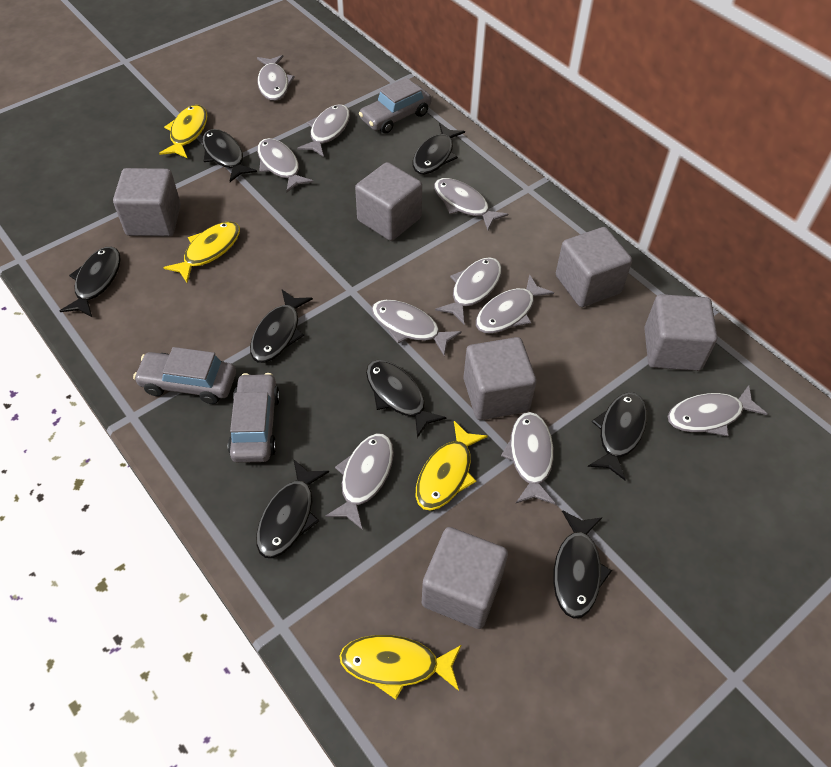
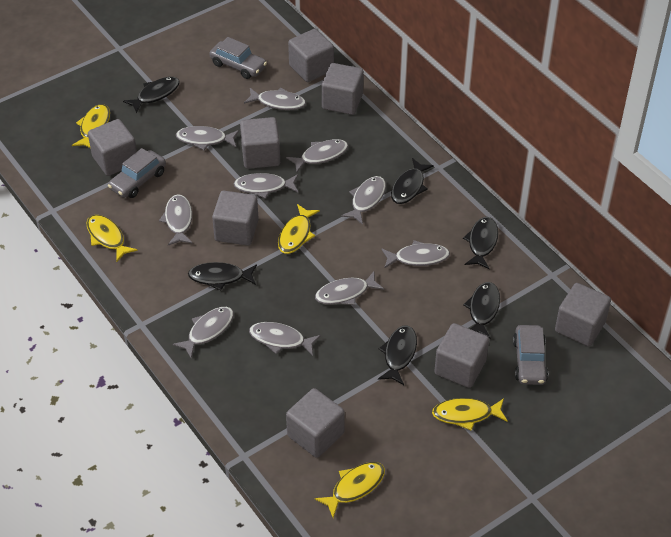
black fish: 8 -> 6
grey cube: 6 -> 8
yellow fish: 4 -> 5

